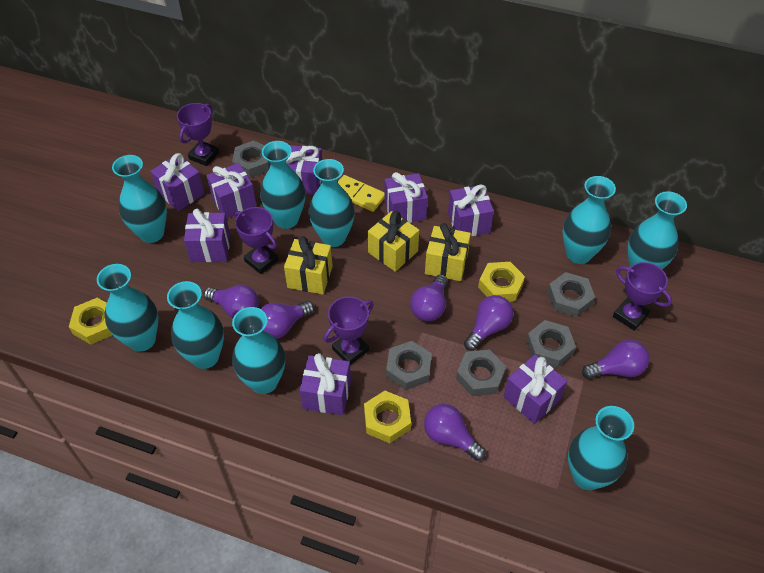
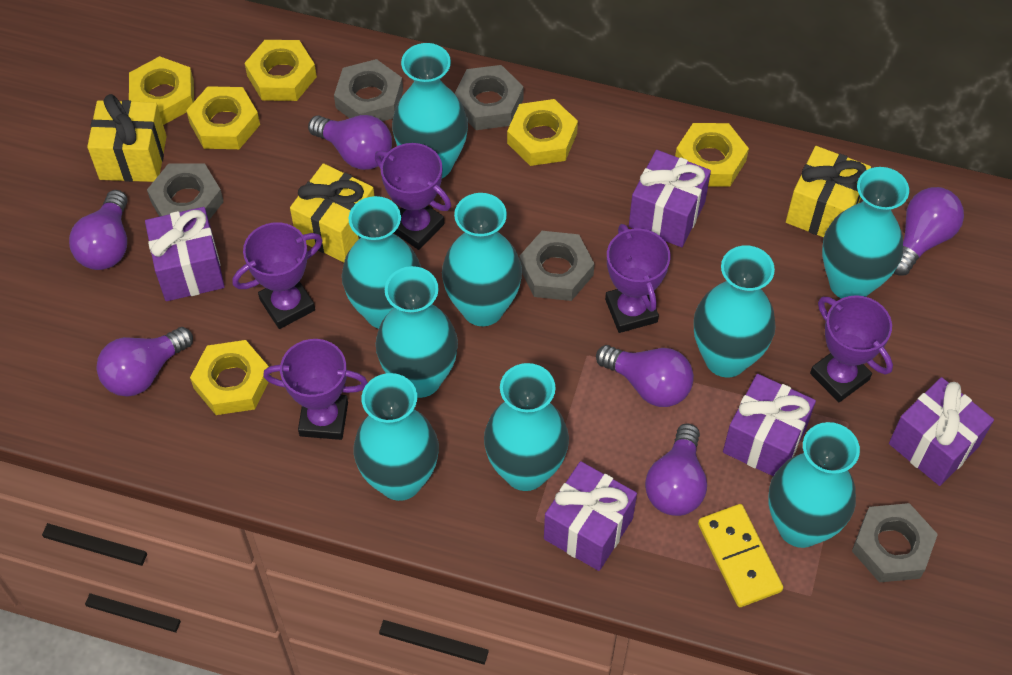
purple gift: 8 -> 5
purple trophy: 4 -> 5
yellow nut: 3 -> 6

